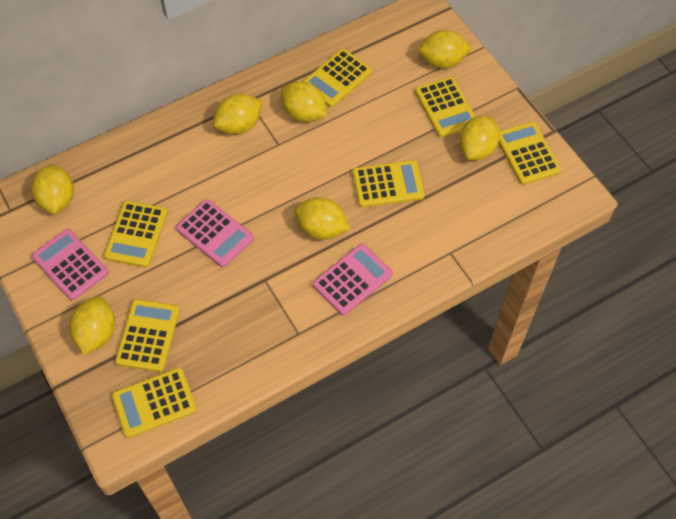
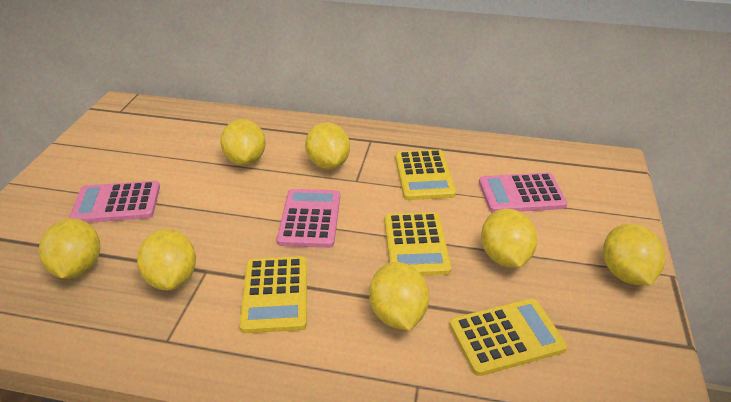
yellow calculator: 7 -> 4

